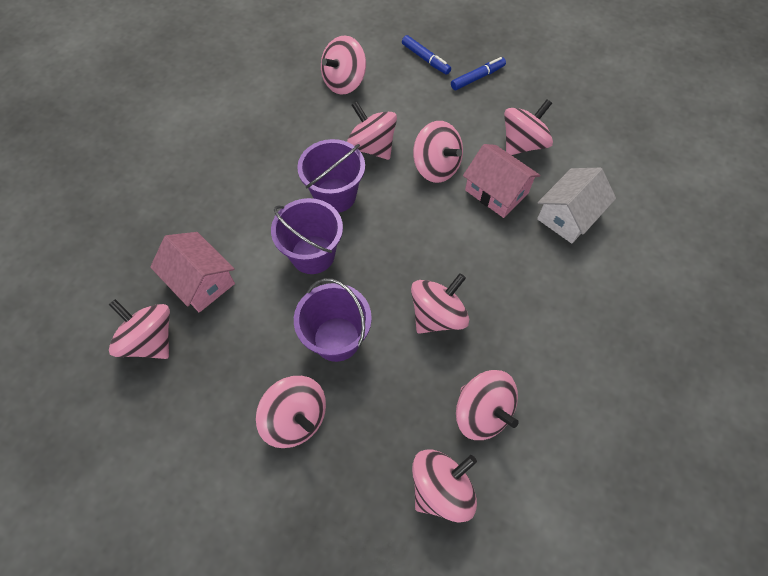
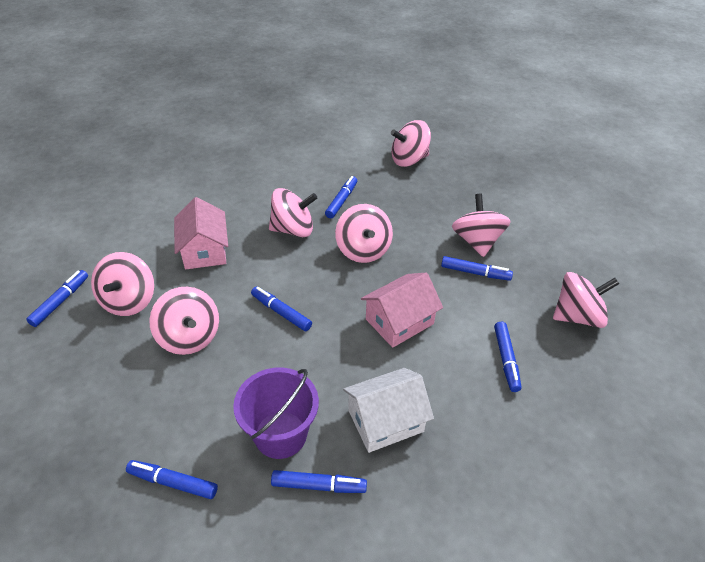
blue marker: 2 -> 7
pink spinning top: 9 -> 7
purple bucket: 3 -> 1

